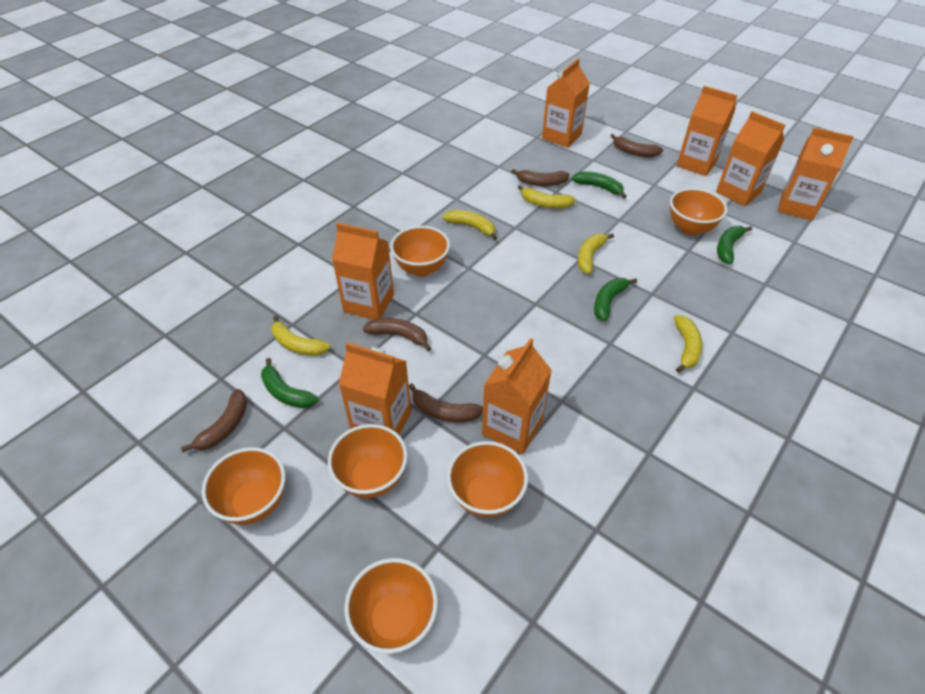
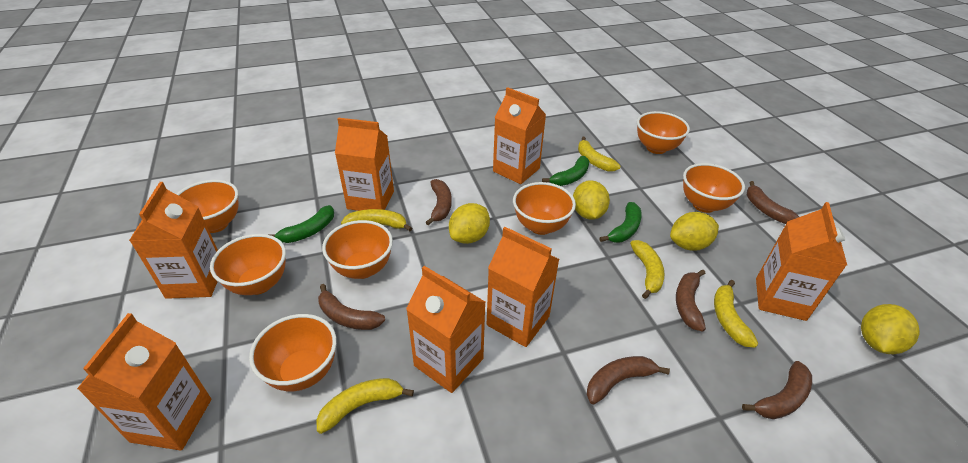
brown banana: 5 -> 6
green banana: 4 -> 3
orange bowl: 6 -> 7
yellow lemon: 0 -> 4

